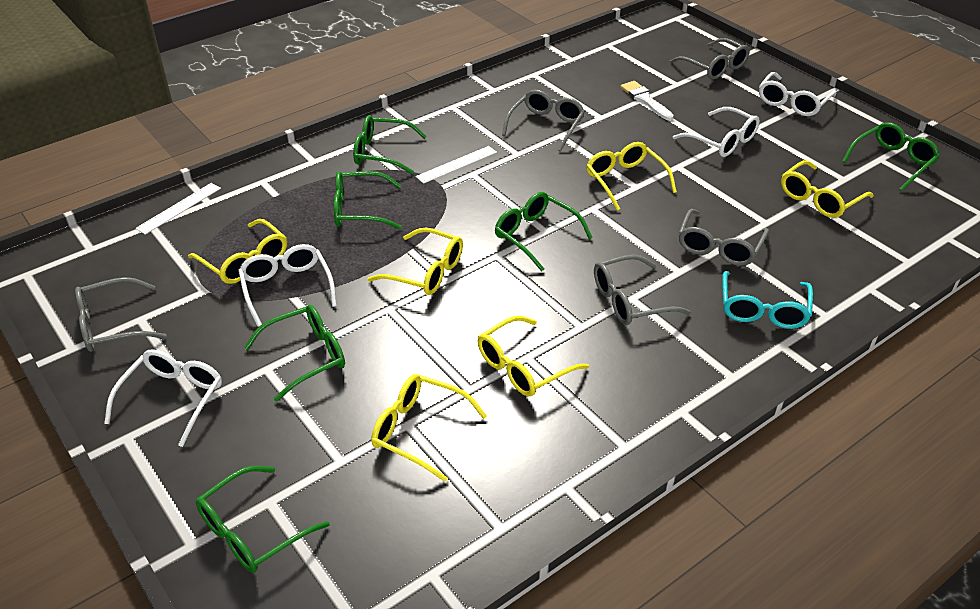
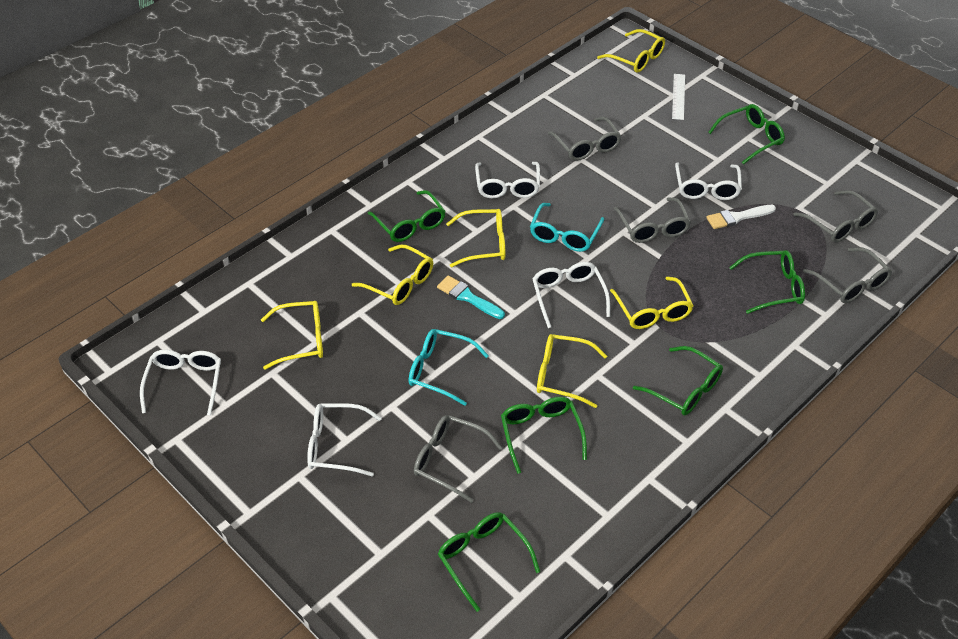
turquoise brush: 0 -> 1
turquoise glasses: 1 -> 2
white glasses: 4 -> 5
white ruler: 2 -> 1

